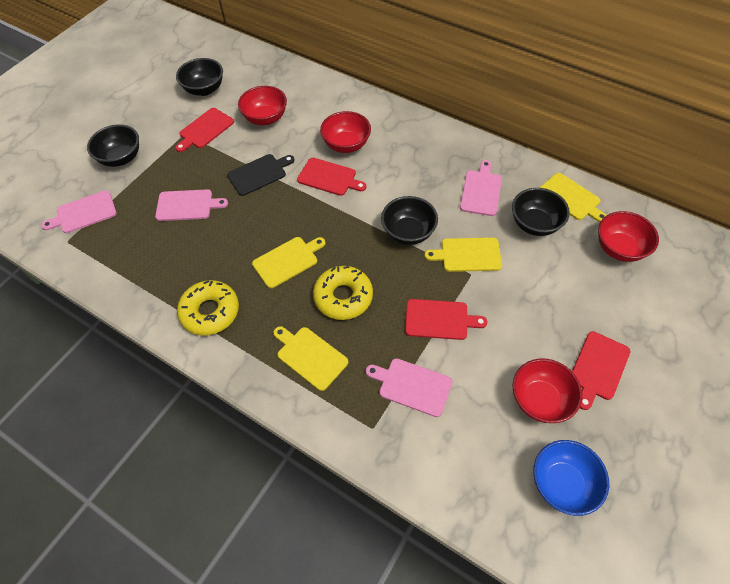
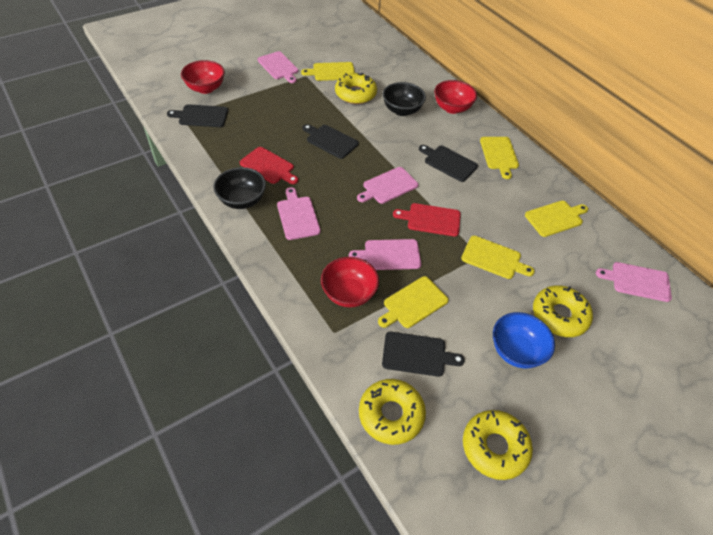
black bowl: 4 -> 2
black cutting board: 1 -> 4
pink cutting board: 4 -> 5
red bowl: 4 -> 3
red cutting board: 4 -> 2
yellow cutting board: 4 -> 5
yellow donut: 2 -> 4

